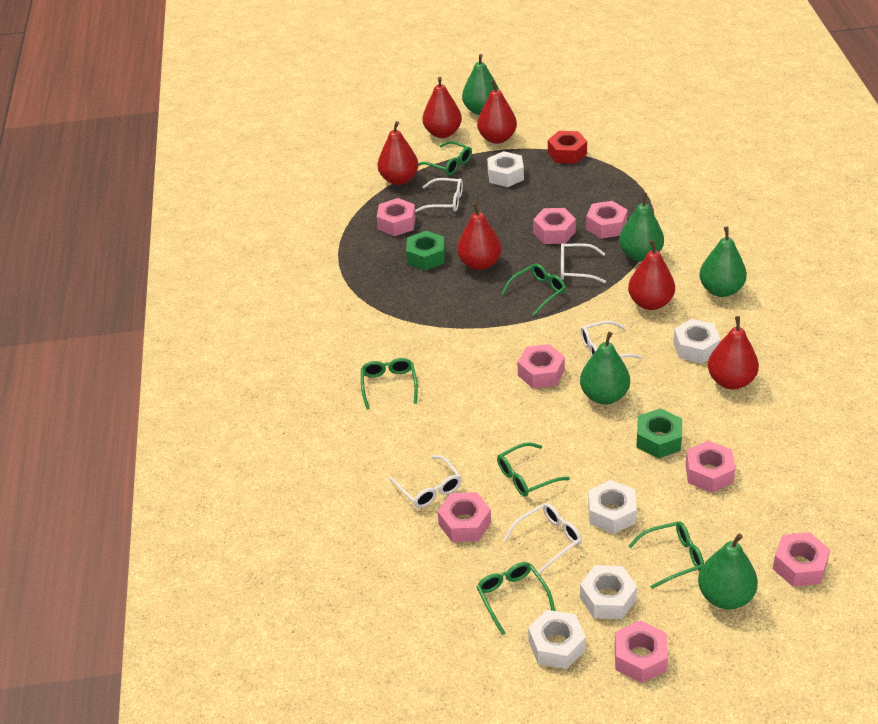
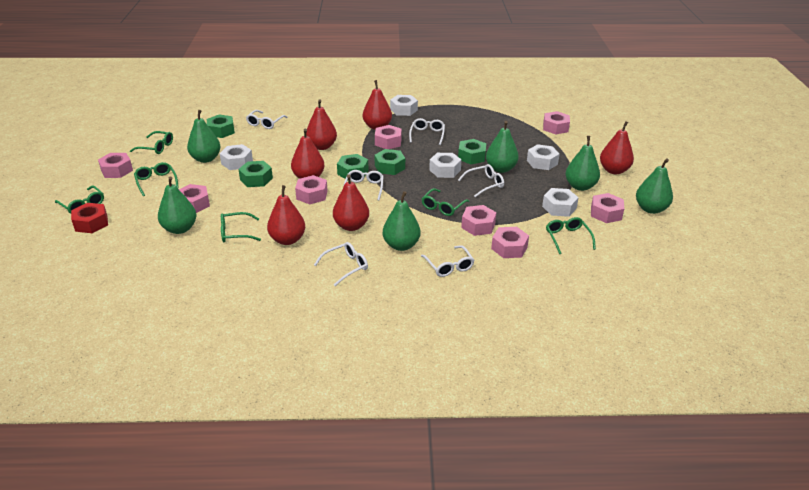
green nut: 2 -> 5
green pear: 5 -> 6
white glasses: 5 -> 6

